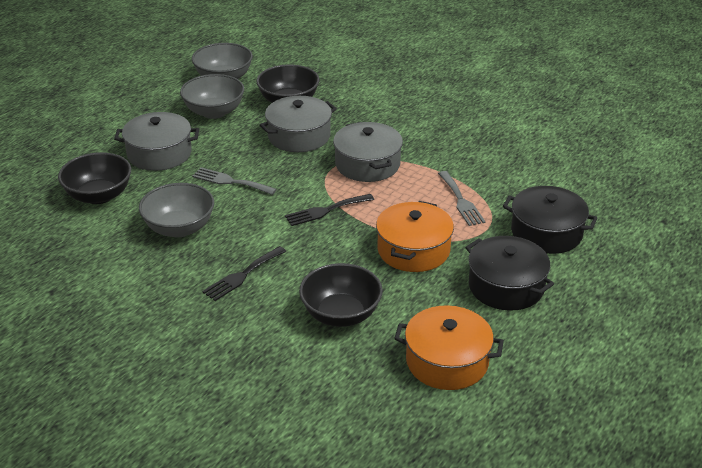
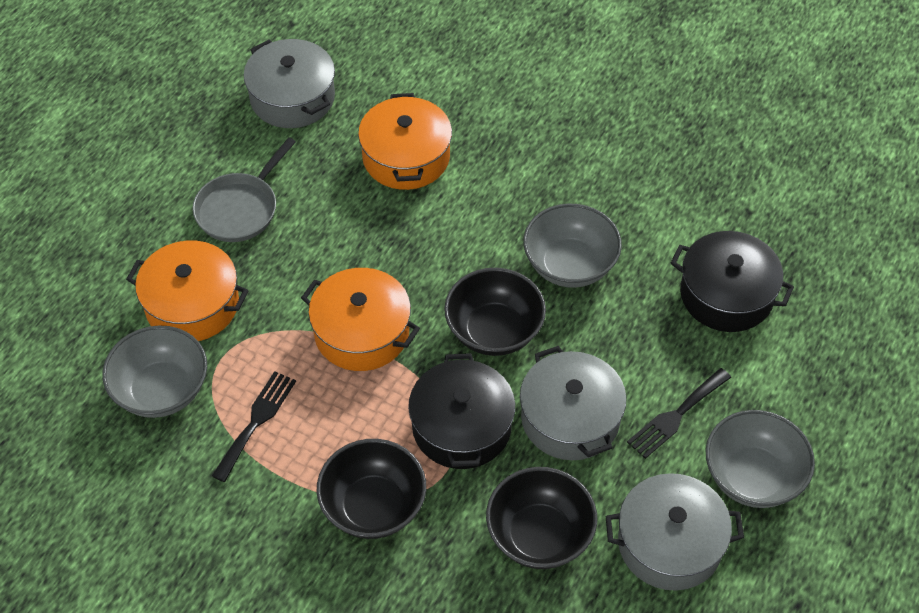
grey fork: 2 -> 0
grey pan: 0 -> 1
orange pot: 2 -> 3

